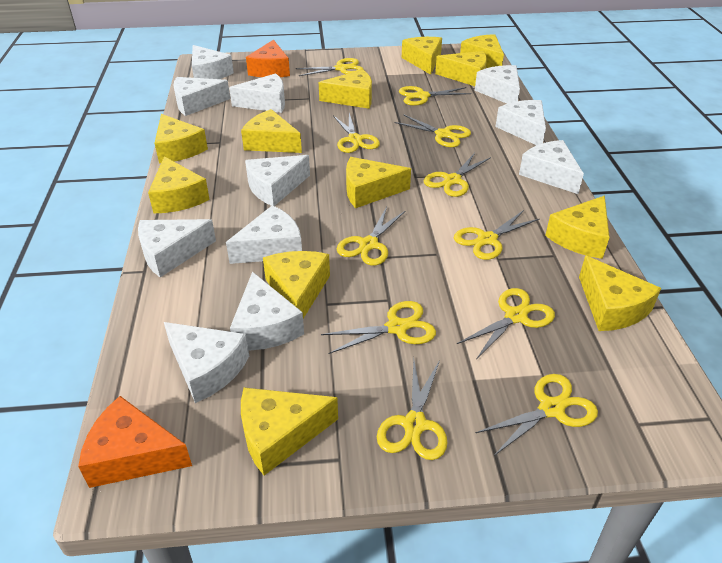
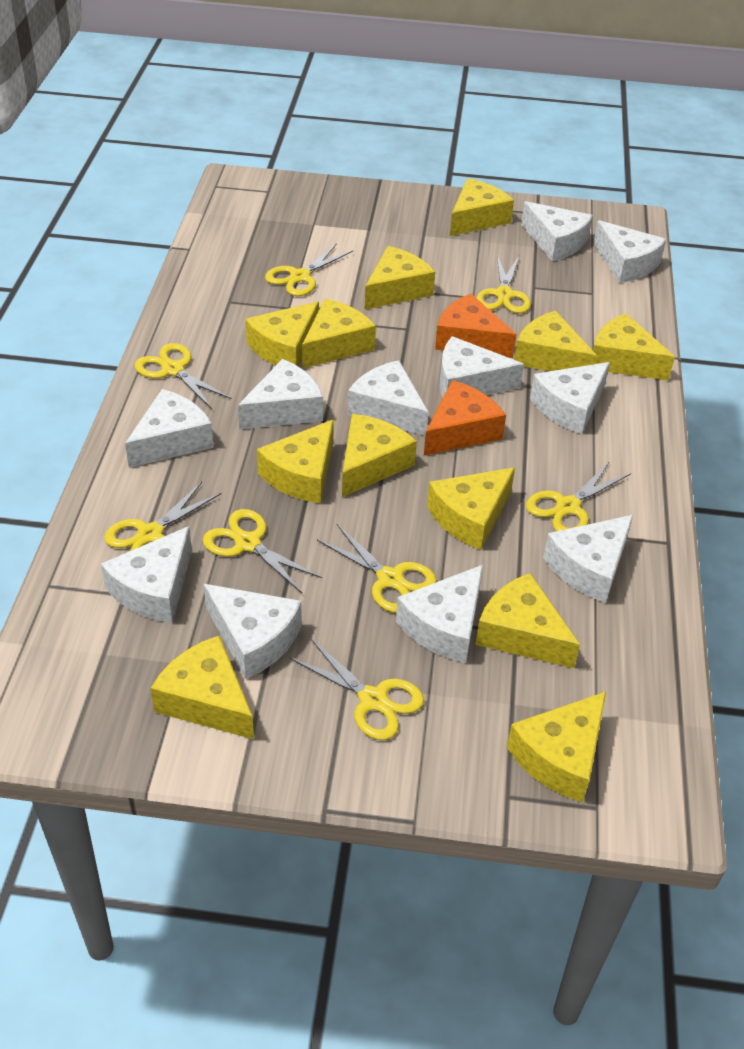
yellow scissors: 11 -> 8

